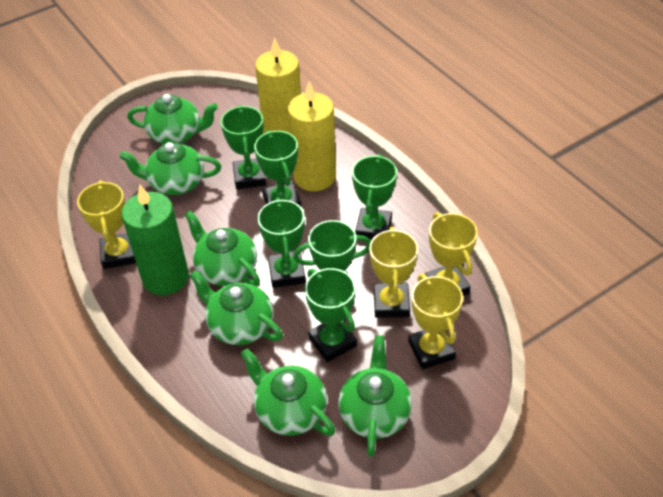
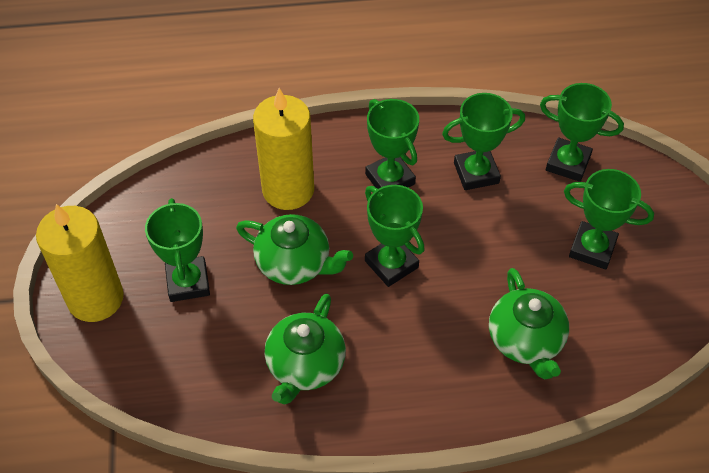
green candle: 1 -> 0
green teapot: 6 -> 3
yellow trophy: 4 -> 0

